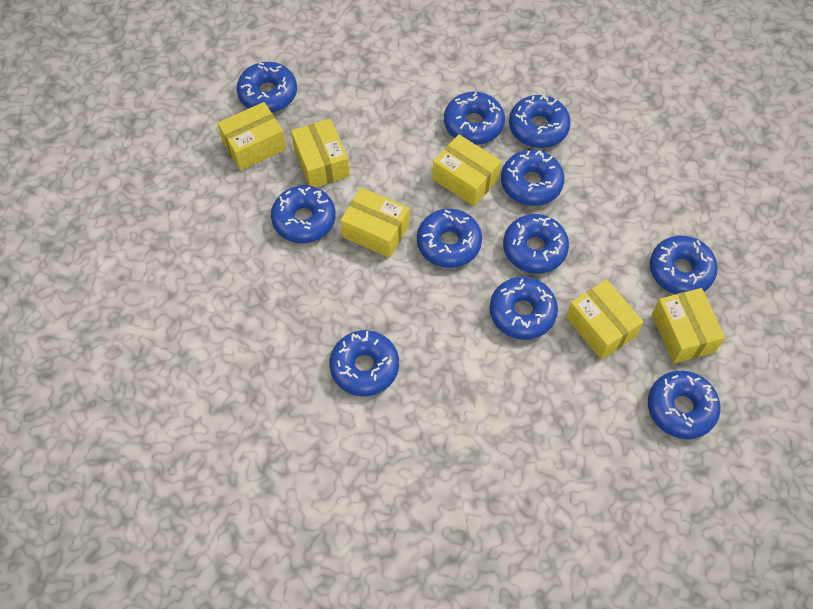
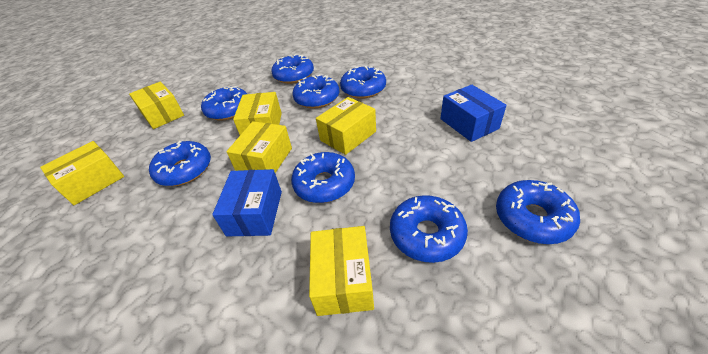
blue box: 0 -> 2
blue donut: 11 -> 8

